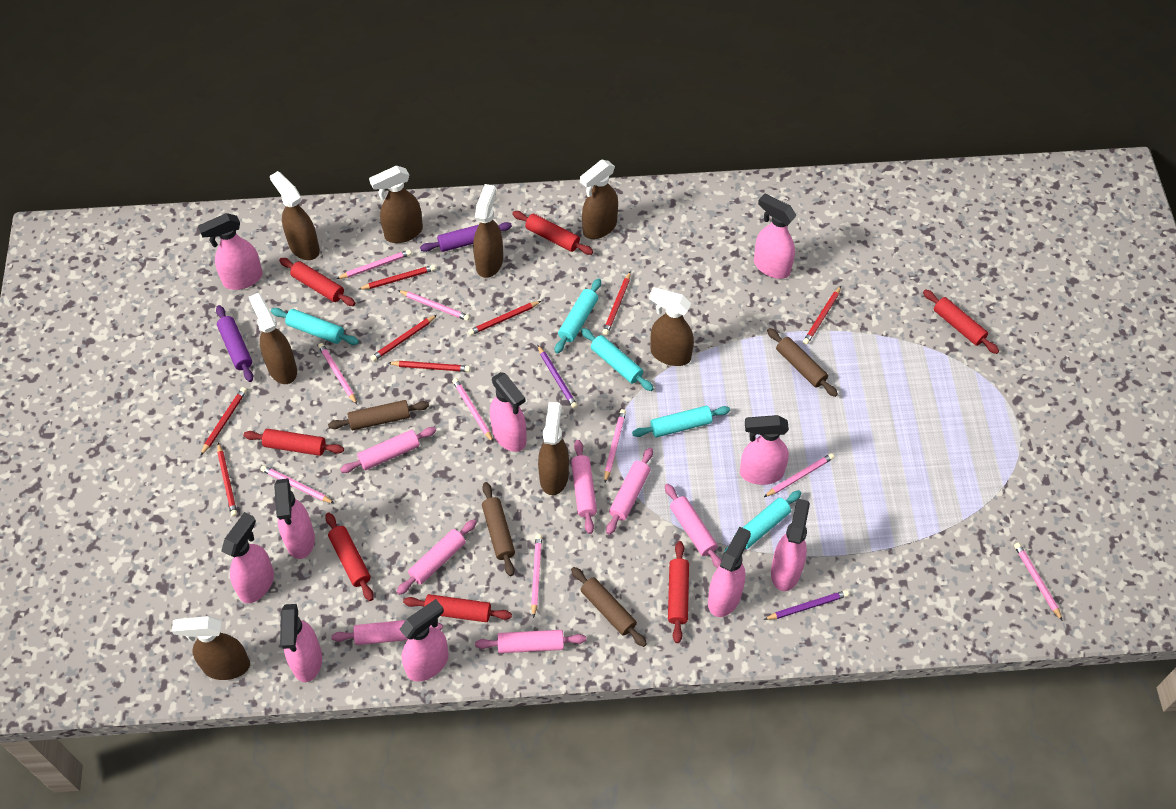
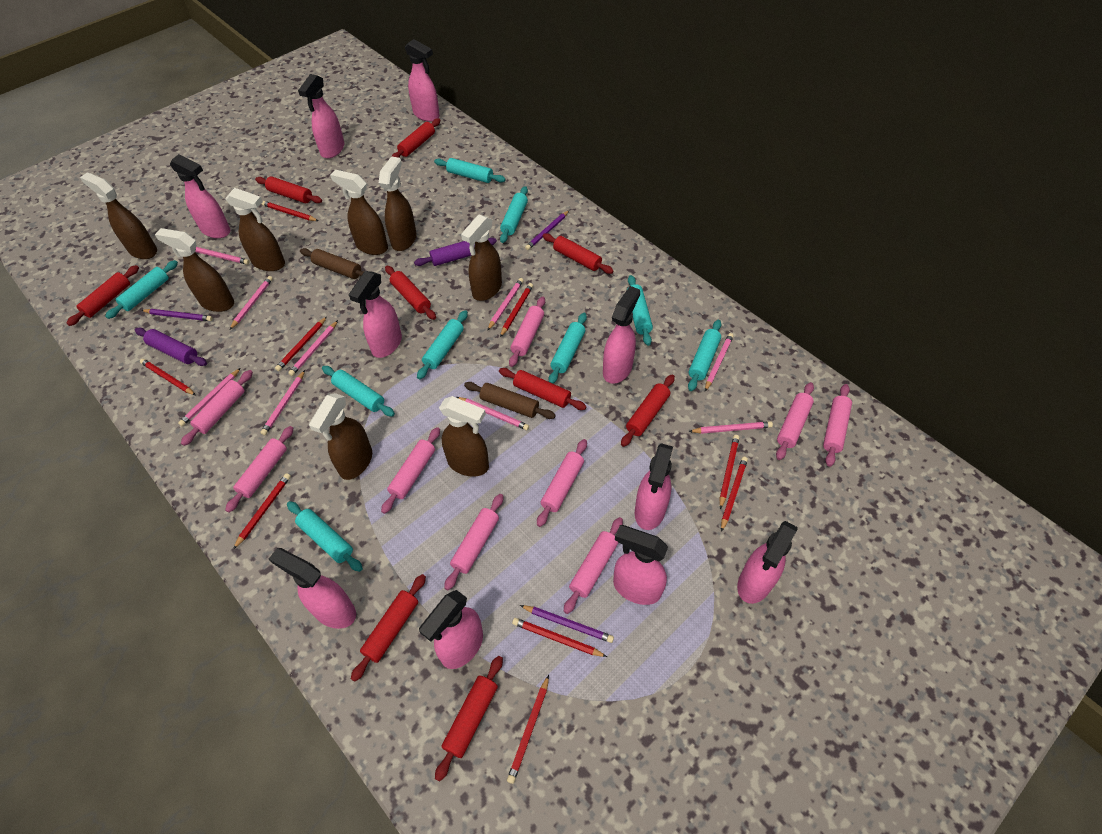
brown rolling pin: 4 -> 2
pink rolling pin: 7 -> 9
purple pencil: 2 -> 3
red pencil: 8 -> 9
red rolling pin: 7 -> 9
turquoise rolling pin: 5 -> 9

